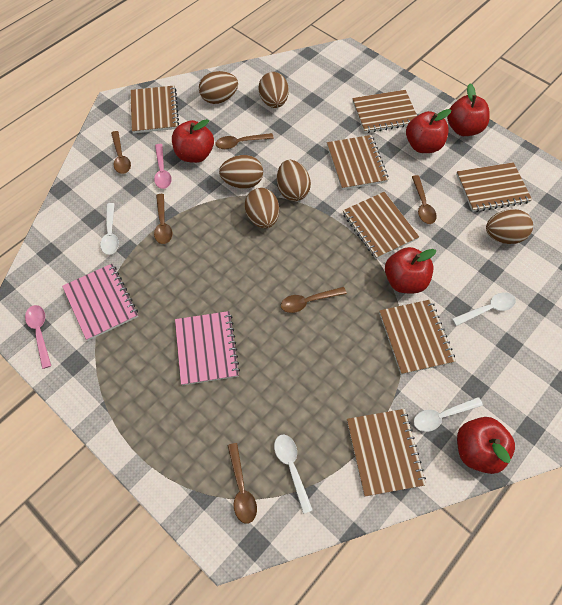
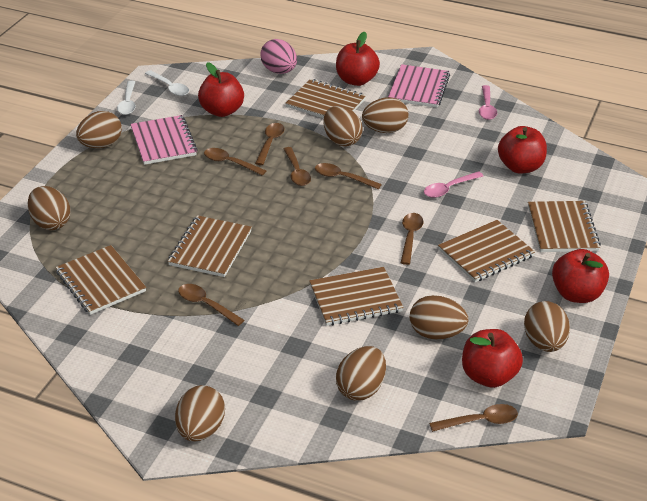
brown egg: 6 -> 8
brown notebook: 7 -> 6
brown spoon: 6 -> 7
pink egg: 0 -> 1
white spoon: 4 -> 2

